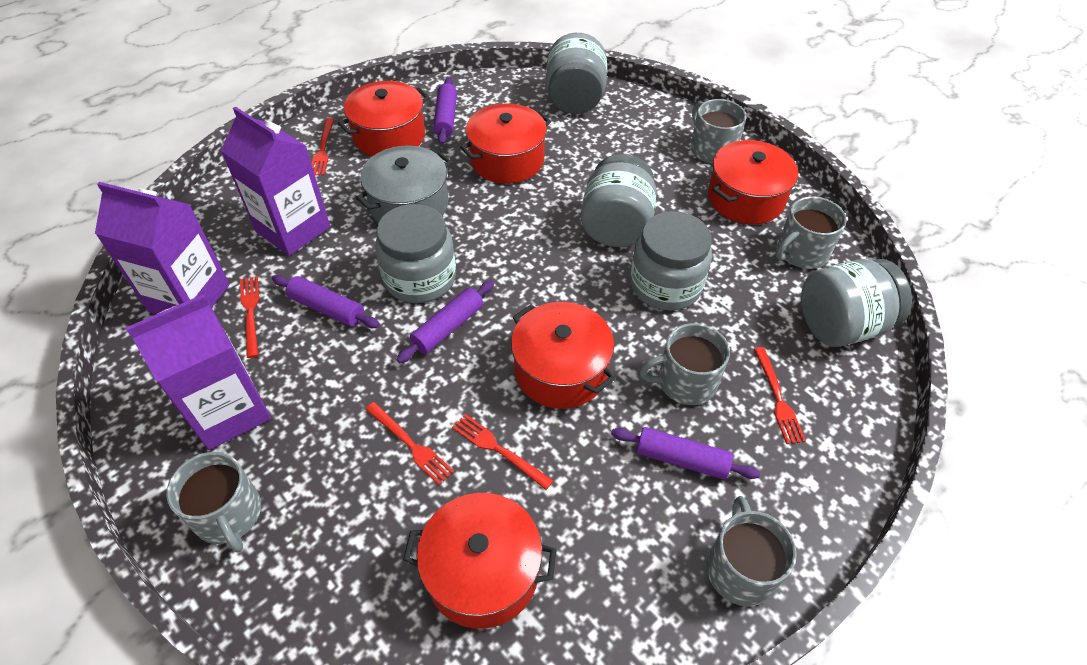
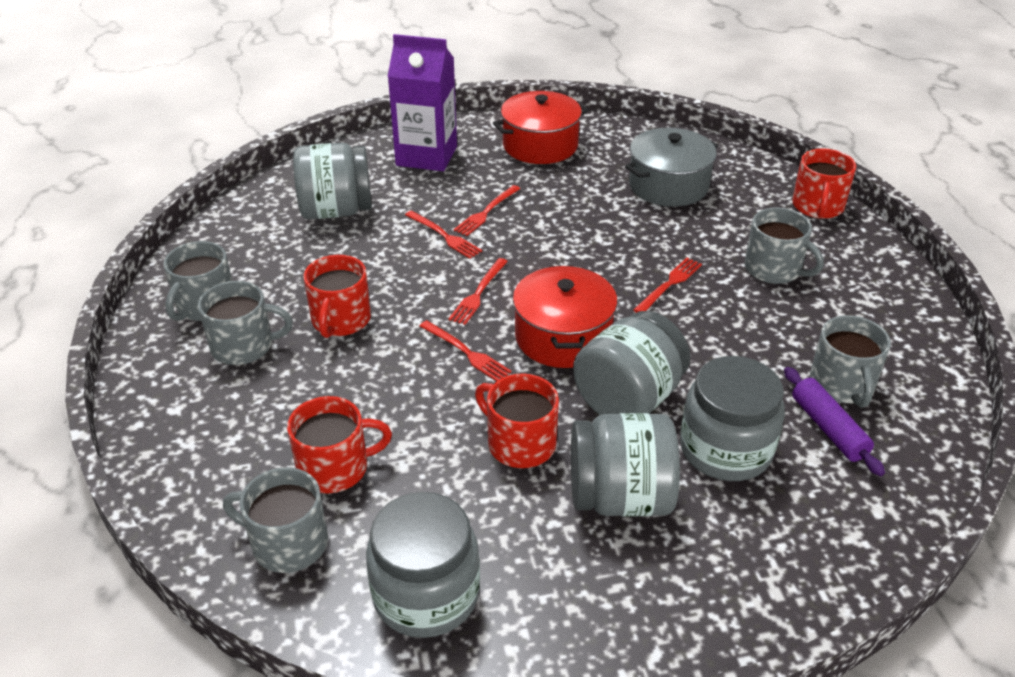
purple carton: 3 -> 1
purple rolling pin: 4 -> 1
red mug: 0 -> 4
red pot: 5 -> 2

